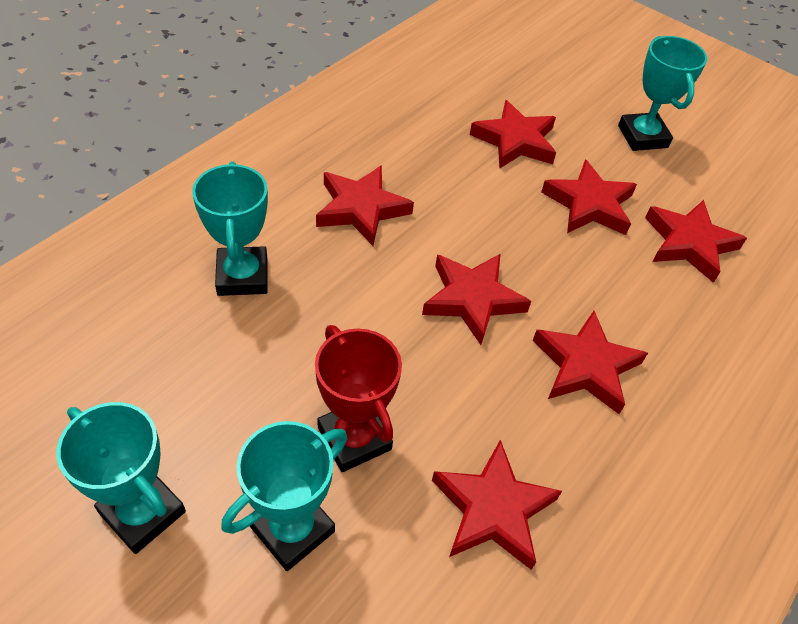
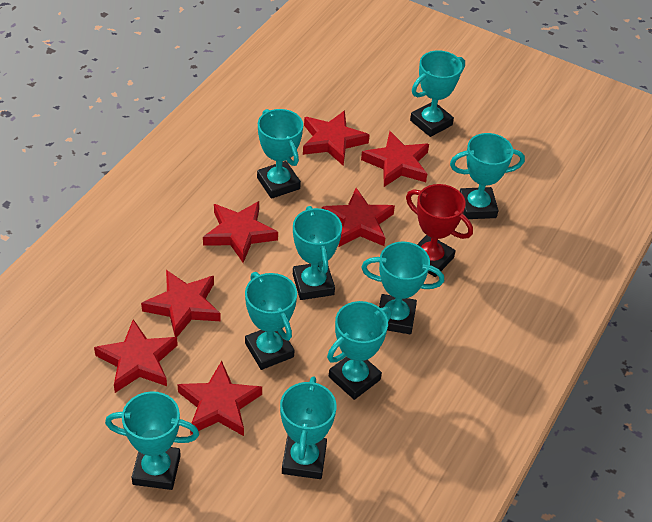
turquoise trophy: 4 -> 9

